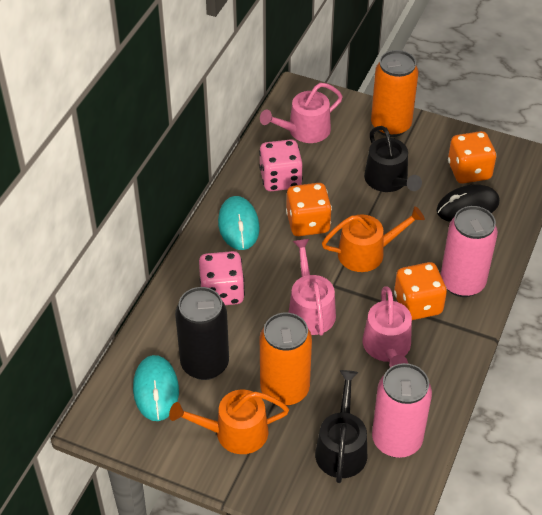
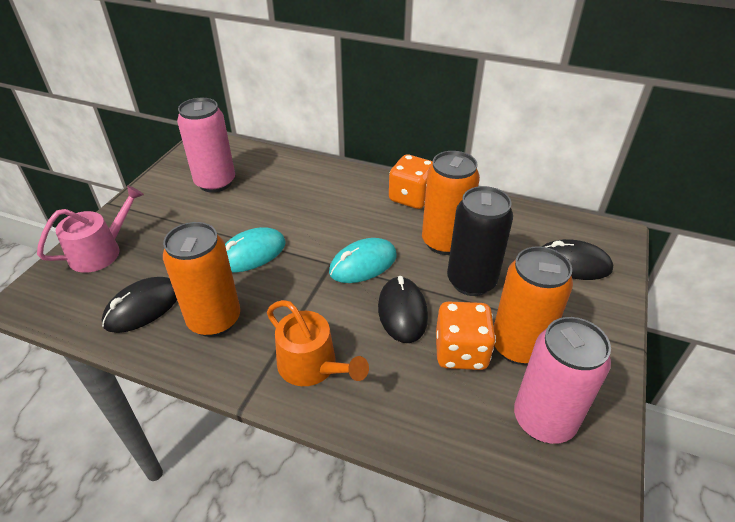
black mouse: 1 -> 3
black watering can: 2 -> 0
orange can: 2 -> 3
orange dice: 3 -> 2
orange watering can: 2 -> 1
pink dice: 2 -> 0
pink watering can: 3 -> 1

